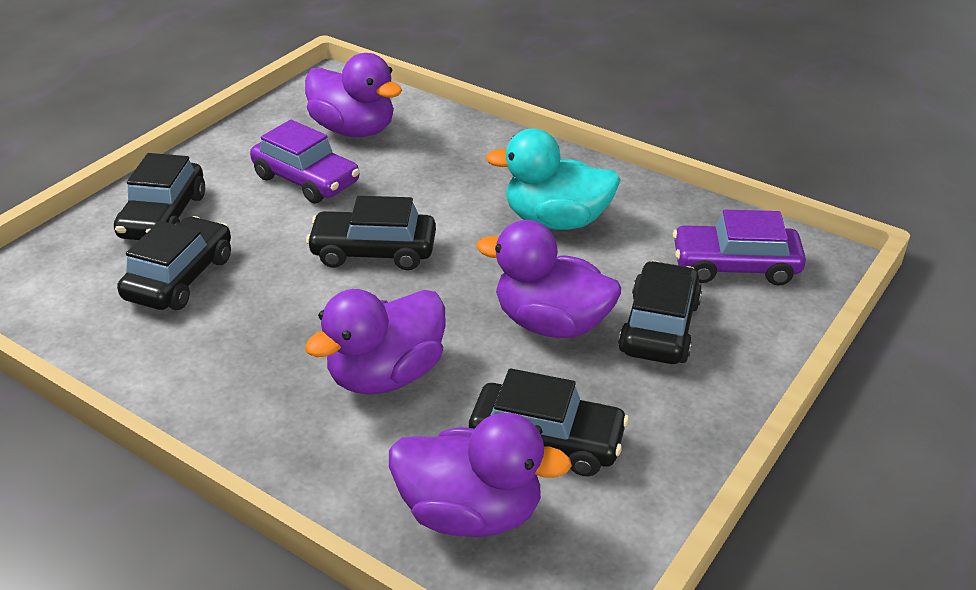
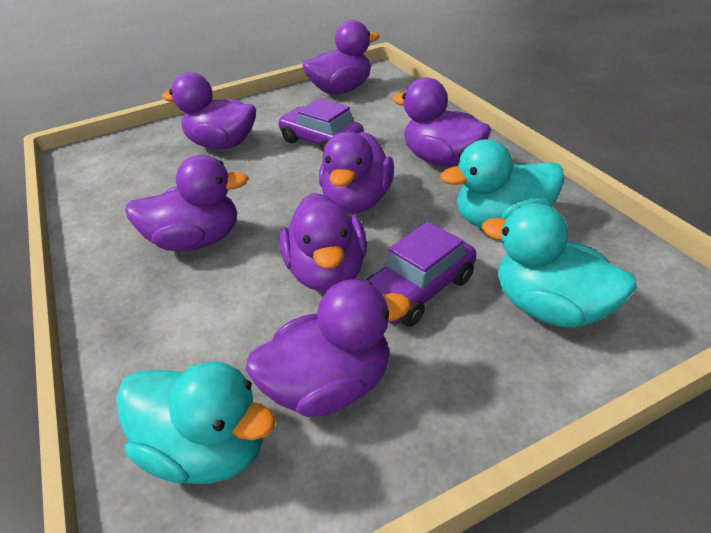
black car: 5 -> 0
purple duck: 4 -> 7
turquoise duck: 1 -> 3

